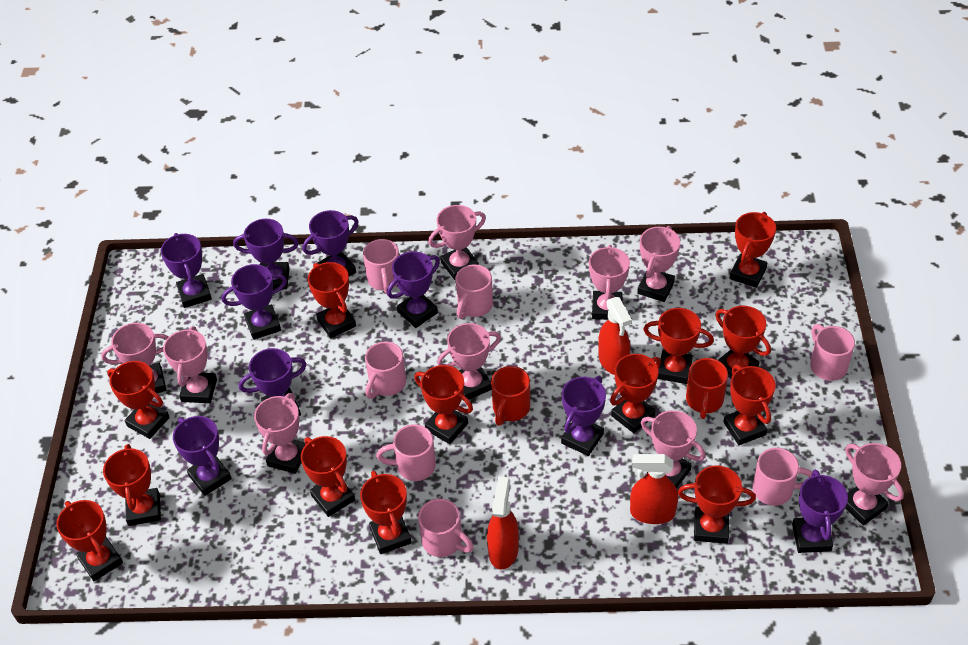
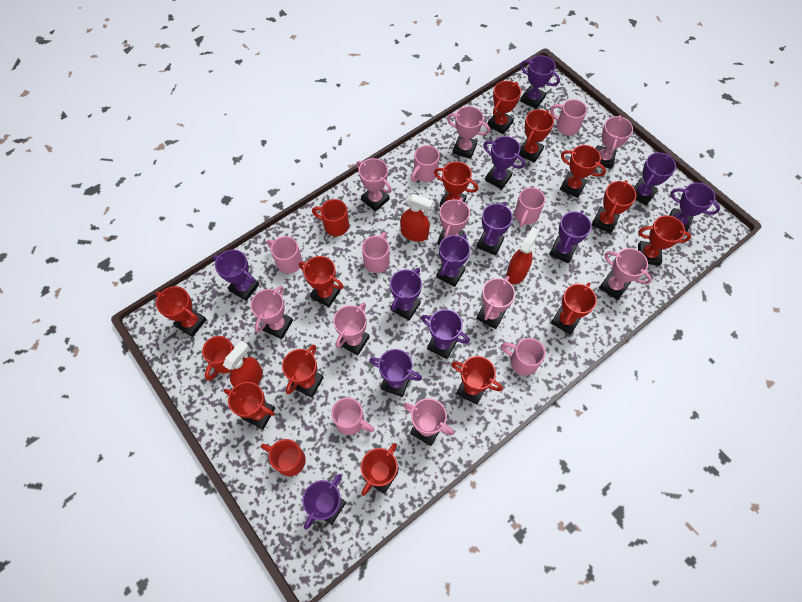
purple trophy: 9 -> 12
red mug: 2 -> 3

